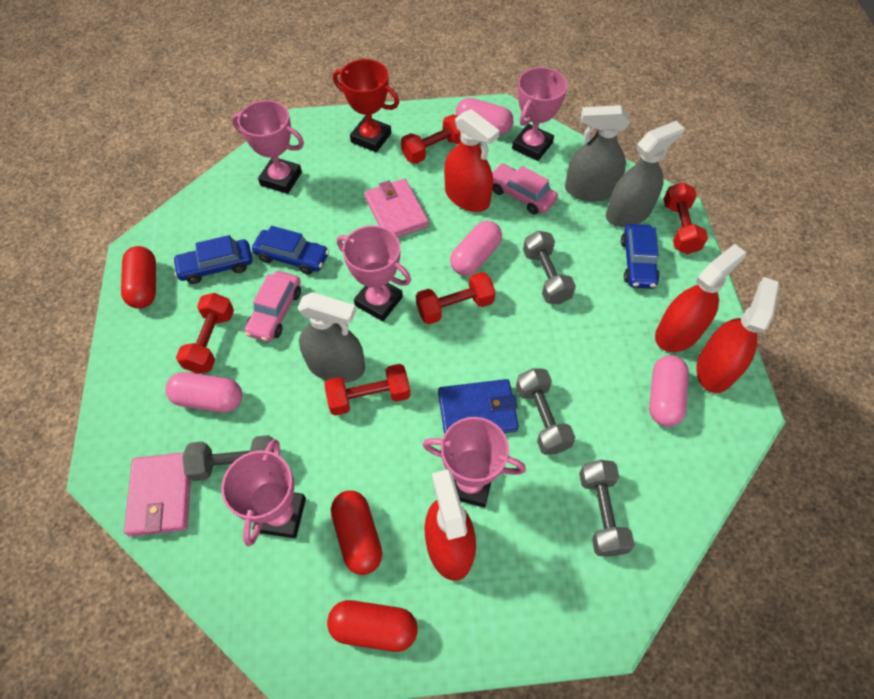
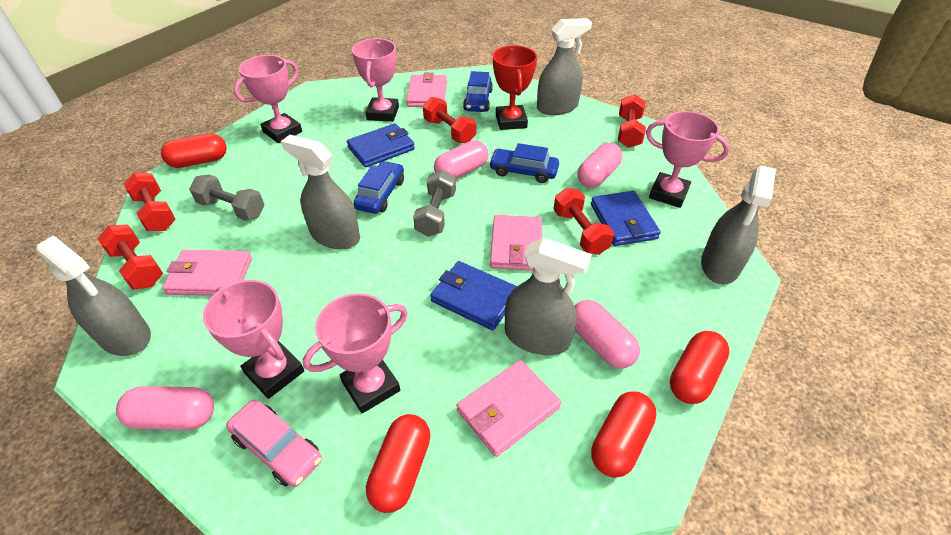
blue wallet: 1 -> 3
grey dumbbell: 4 -> 2
grey spray bottle: 3 -> 5
pink car: 2 -> 1
pink wallet: 2 -> 4
red capsule: 3 -> 4
red spray bottle: 4 -> 0

